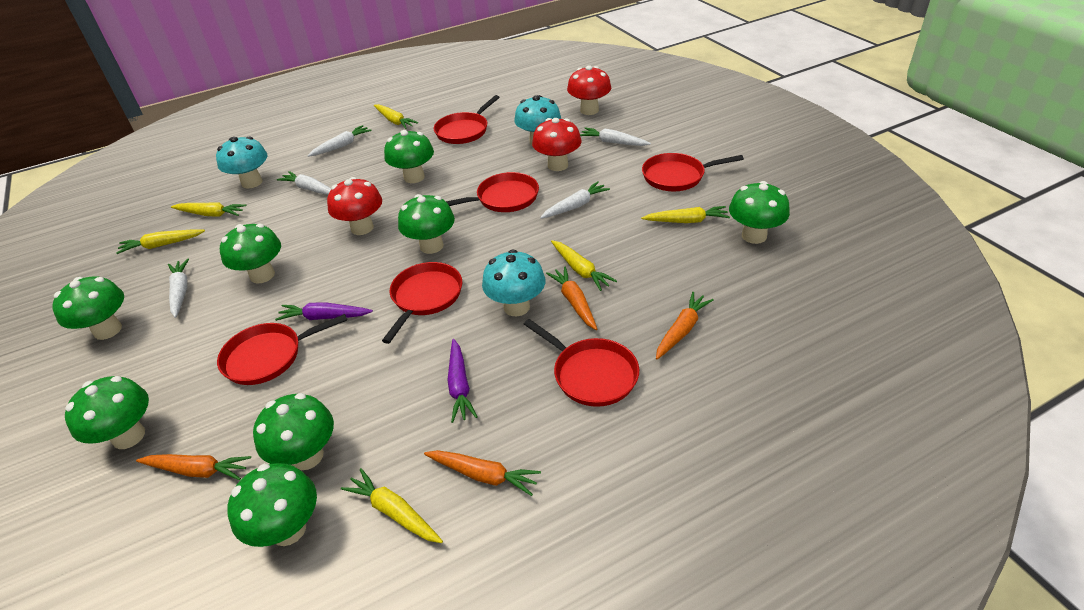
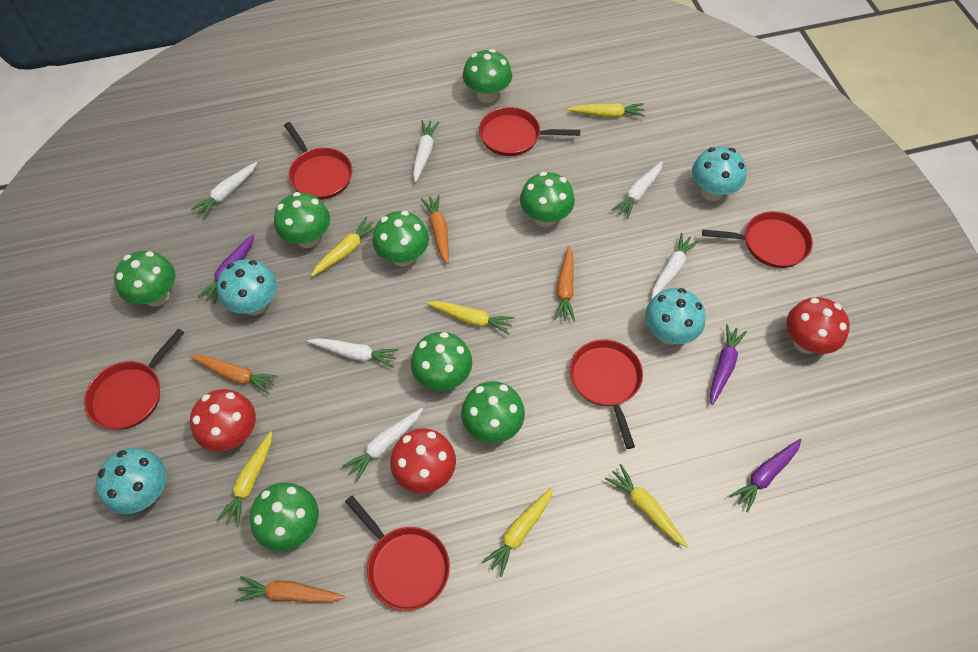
purple carrot: 2 -> 3
turquoise mushroom: 3 -> 4
white carrot: 5 -> 6

